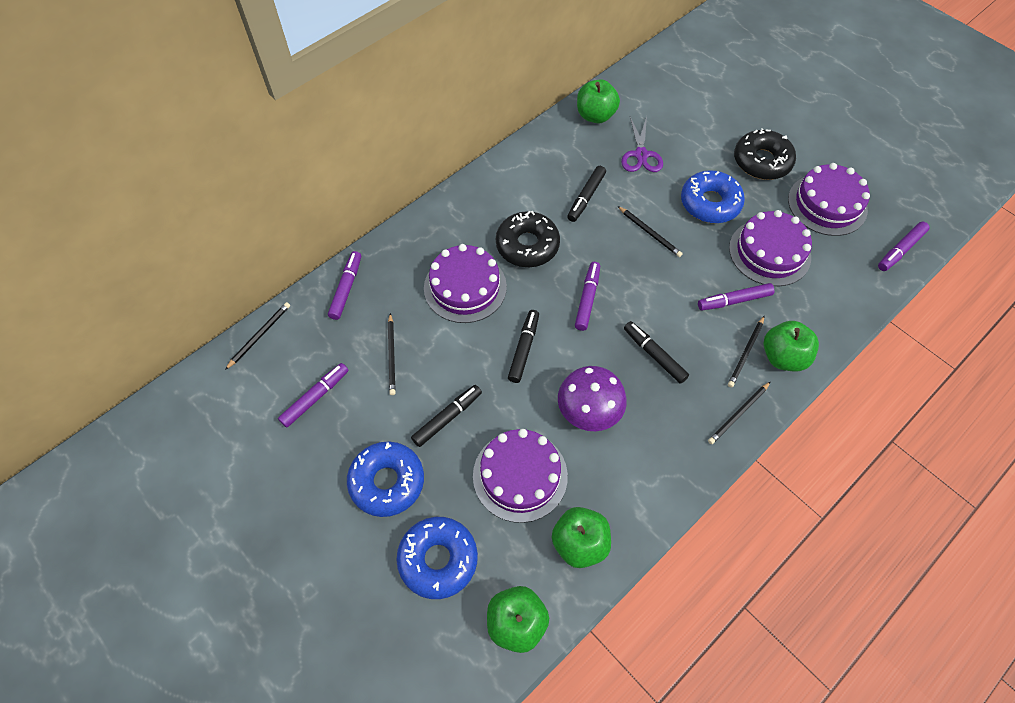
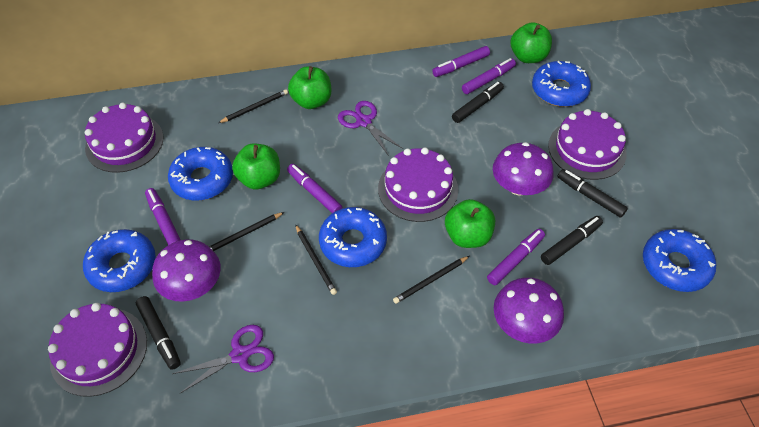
black donut: 2 -> 0
black pencil: 5 -> 4
blue donut: 3 -> 5
purple mushroom: 1 -> 3
purple scissors: 1 -> 2

